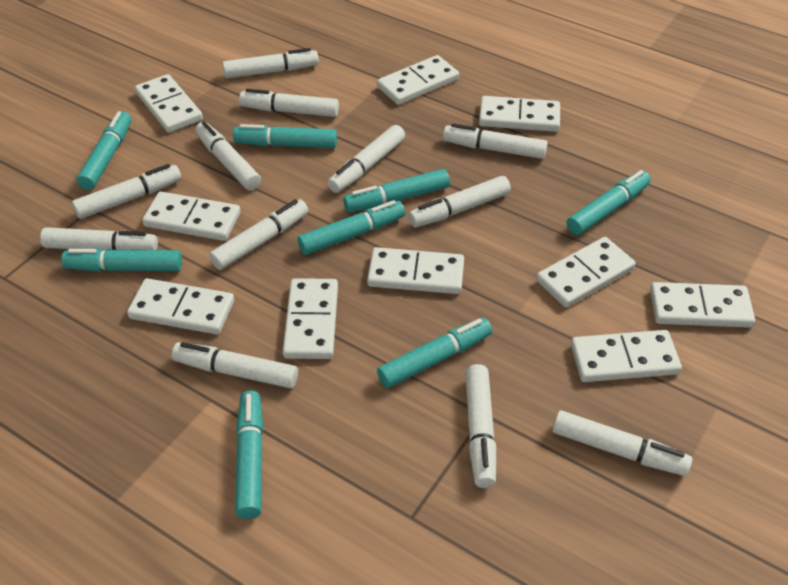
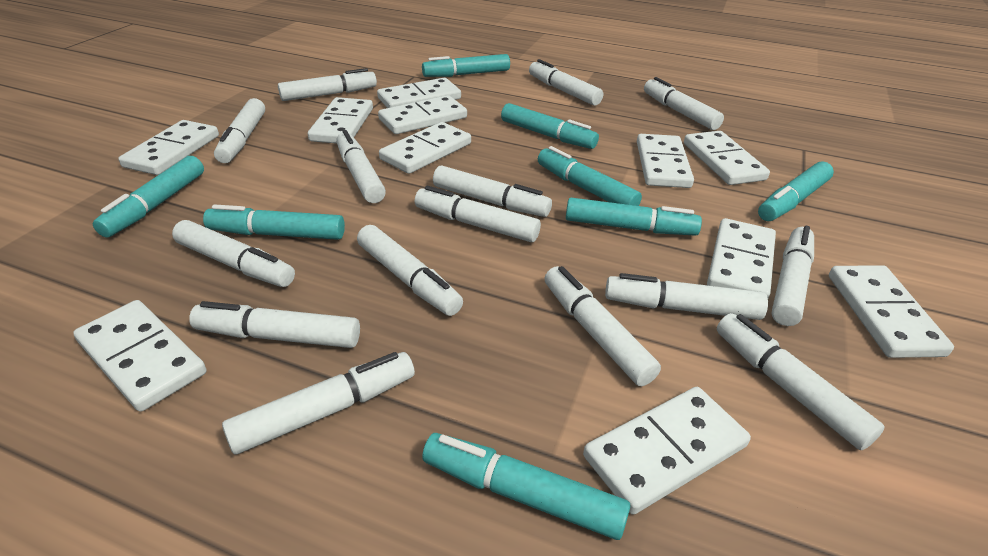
white domino: 10 -> 11
white marker: 12 -> 15

